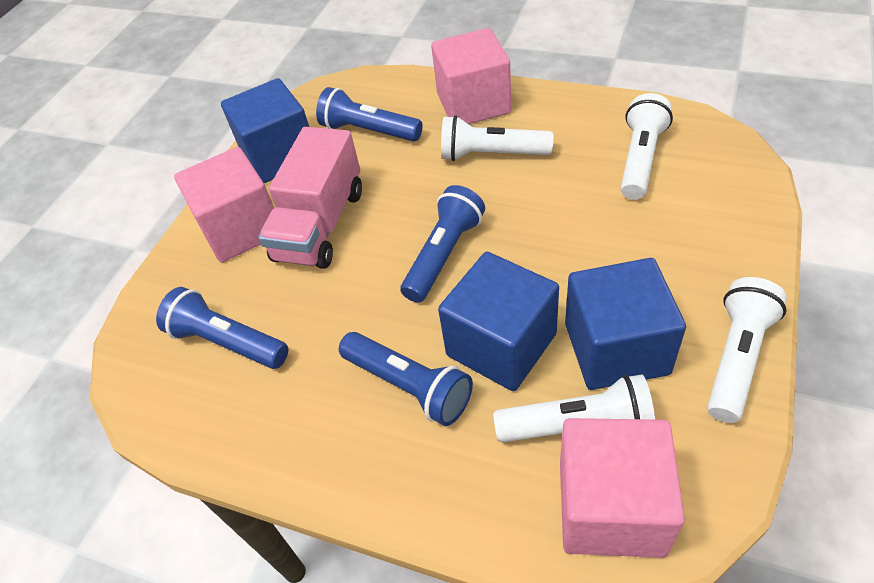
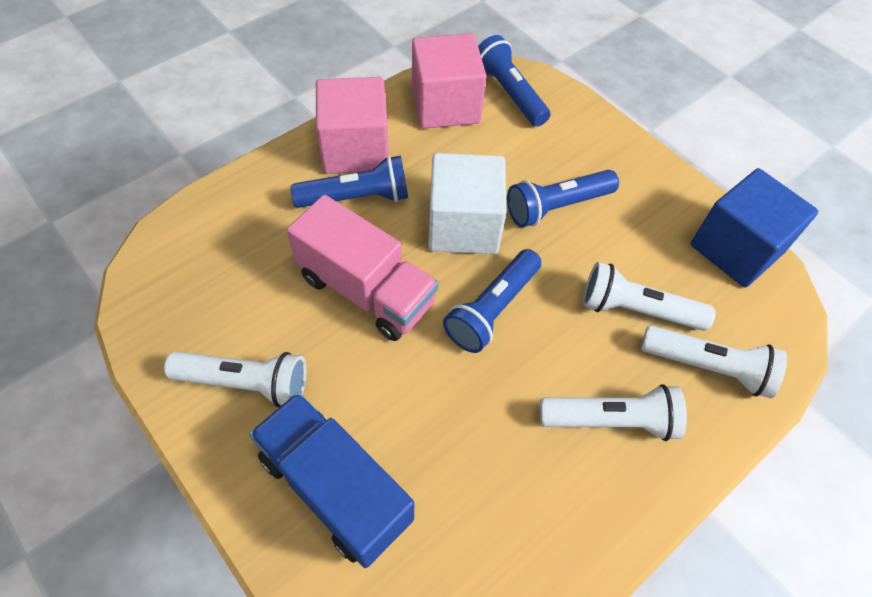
blue cube: 3 -> 1
blue truck: 0 -> 1
pink cube: 3 -> 2
white cube: 0 -> 1

